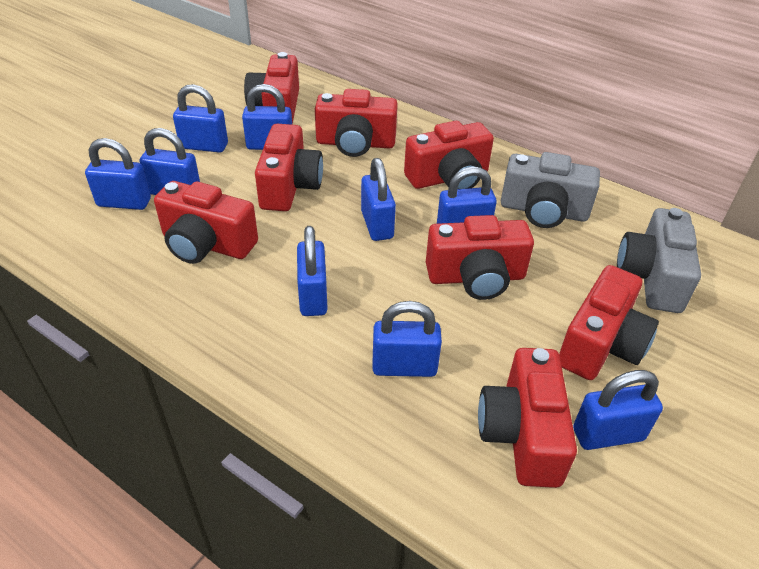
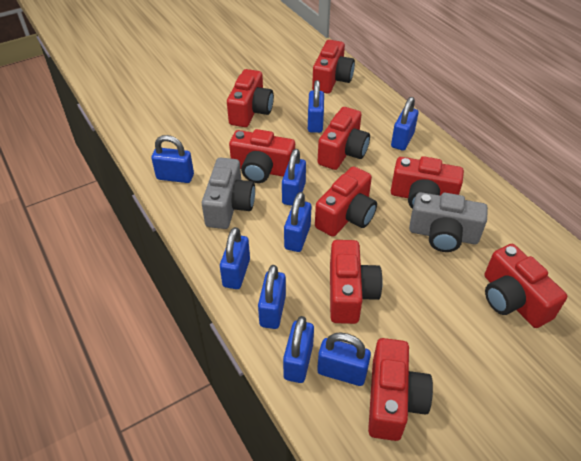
red camera: 8 -> 9

